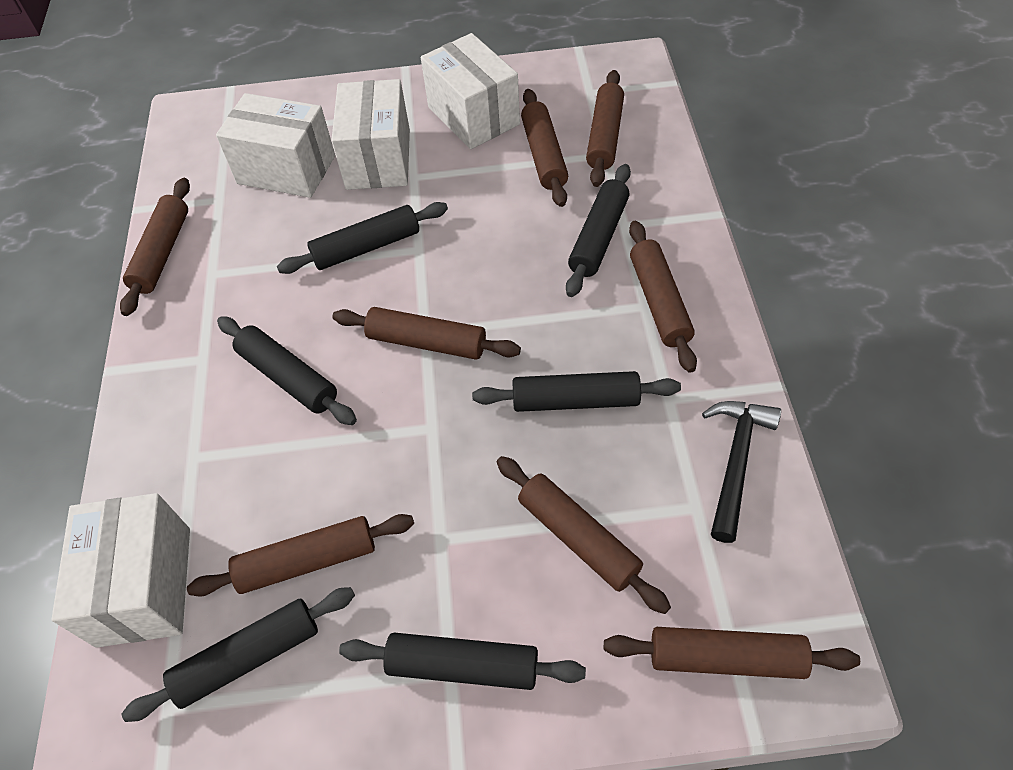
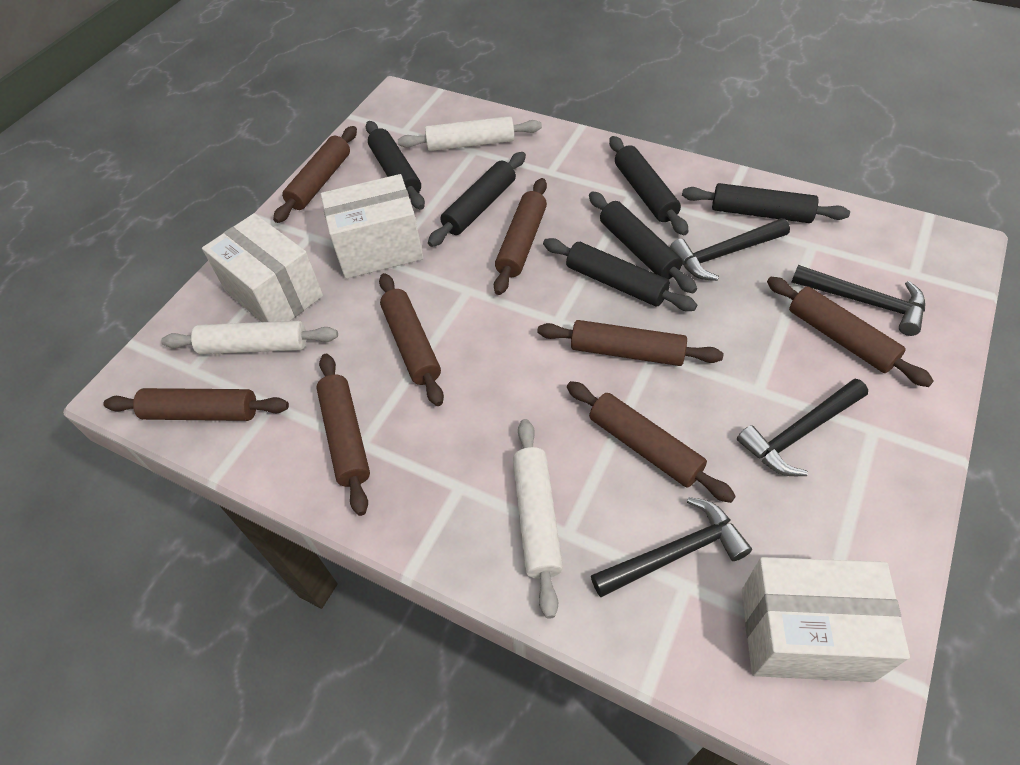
black hammer: 1 -> 4
white box: 4 -> 3
white rolling pin: 0 -> 3

